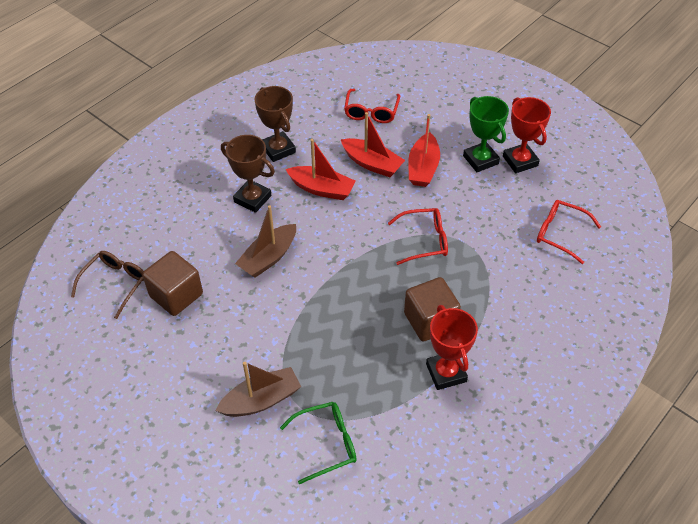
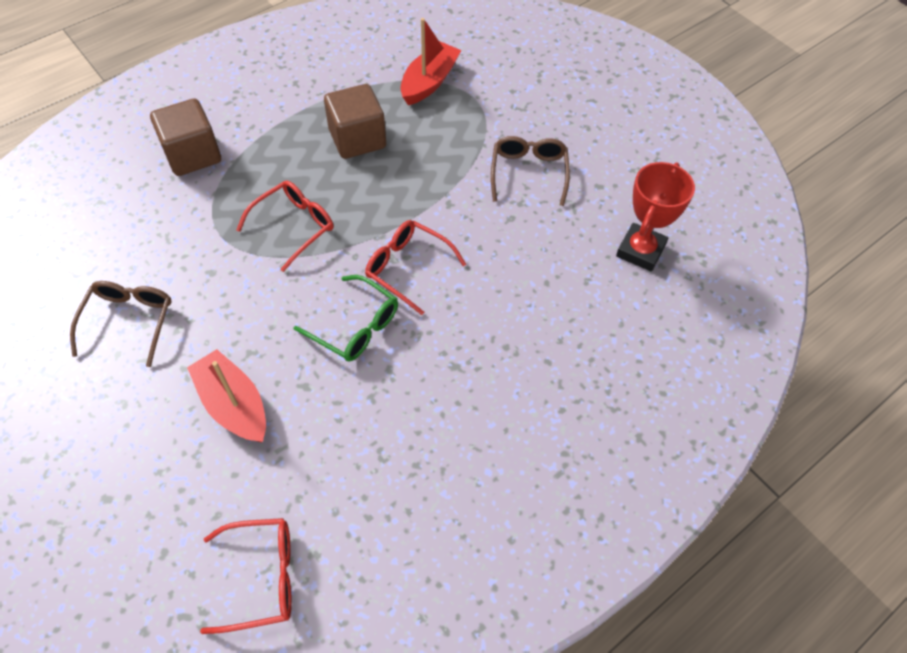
brown boat: 2 -> 0
brown glasses: 1 -> 2
brown trophy: 2 -> 0
green trophy: 1 -> 0
red boat: 3 -> 2
red trophy: 2 -> 1

